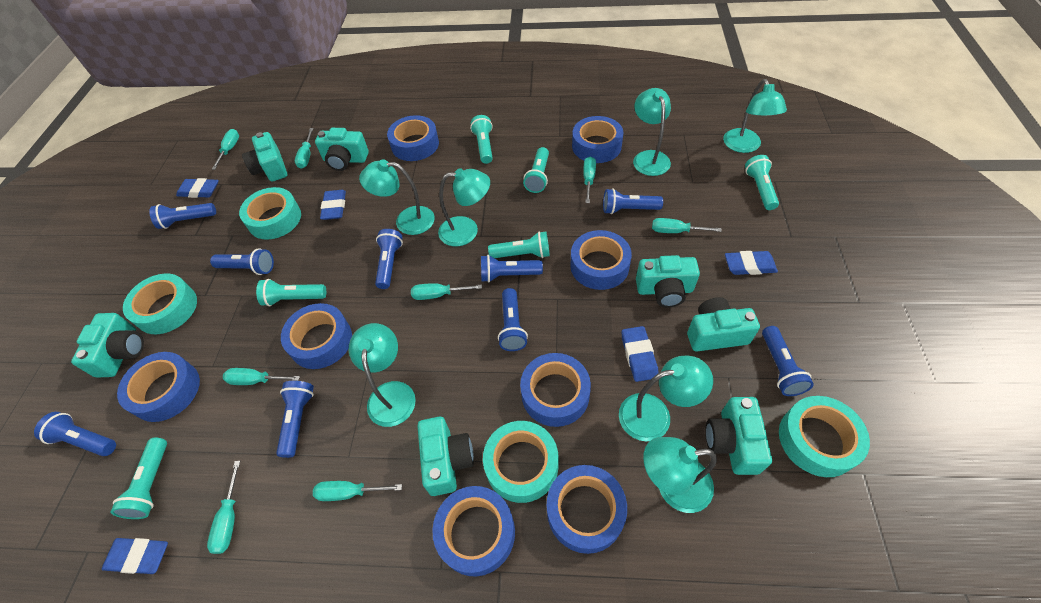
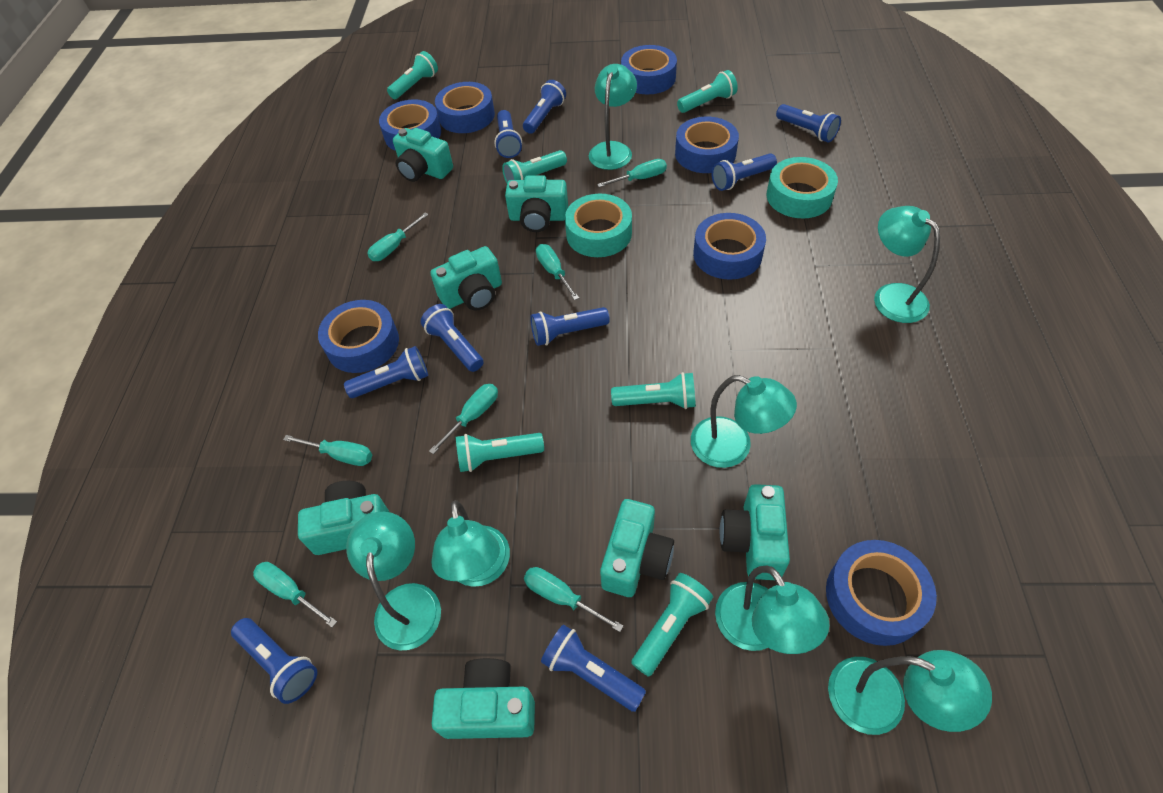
blue eraser: 5 -> 0
blue tape: 8 -> 7
turquoise screwdriver: 8 -> 7
turquoise tape: 4 -> 2

